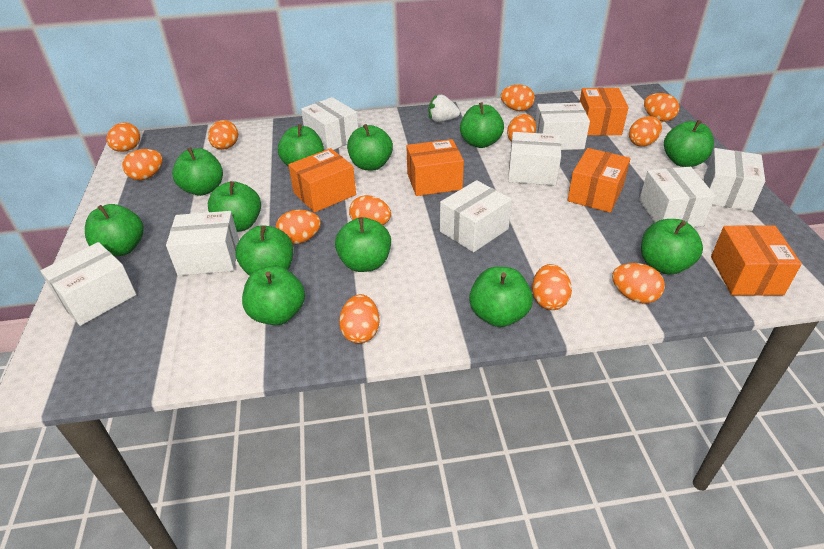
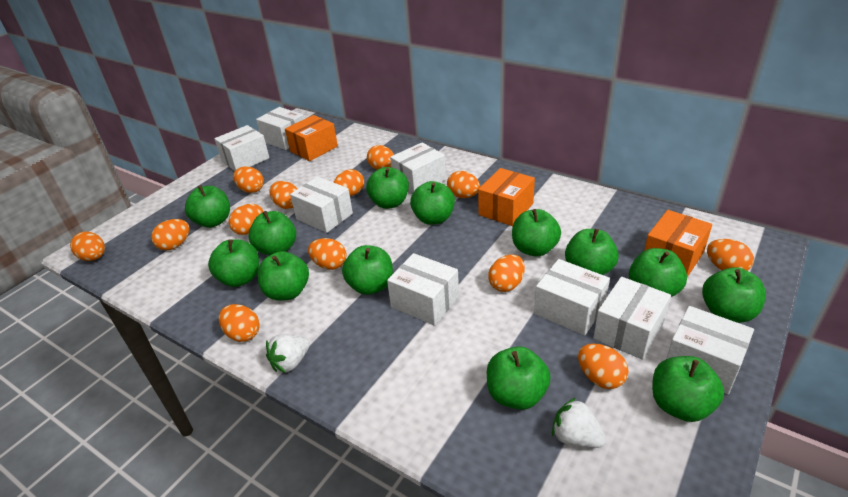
green apple: 12 -> 13
orange box: 5 -> 3
orange egg: 12 -> 13
white strawberry: 1 -> 2

